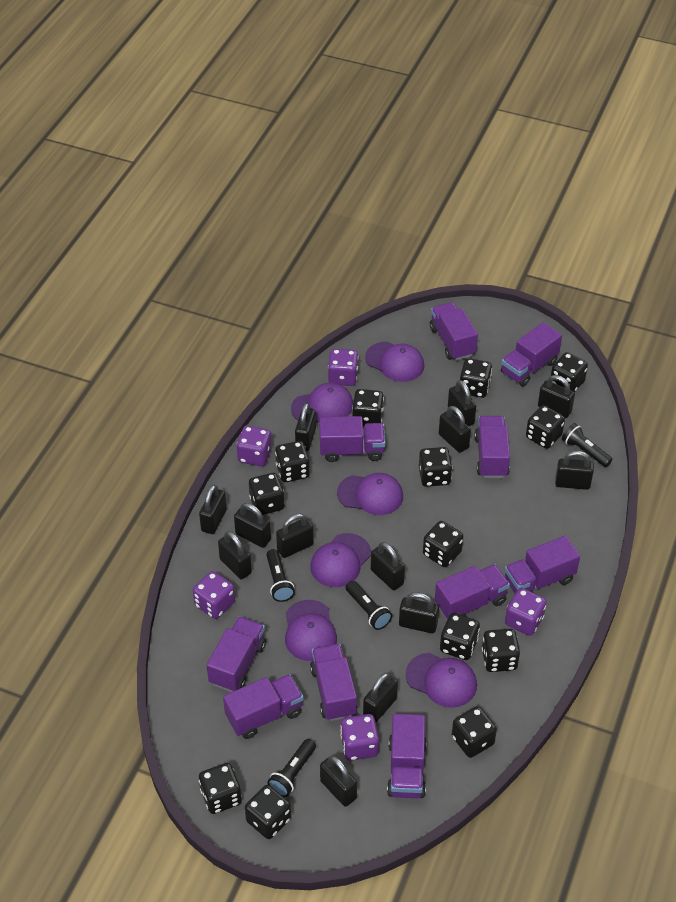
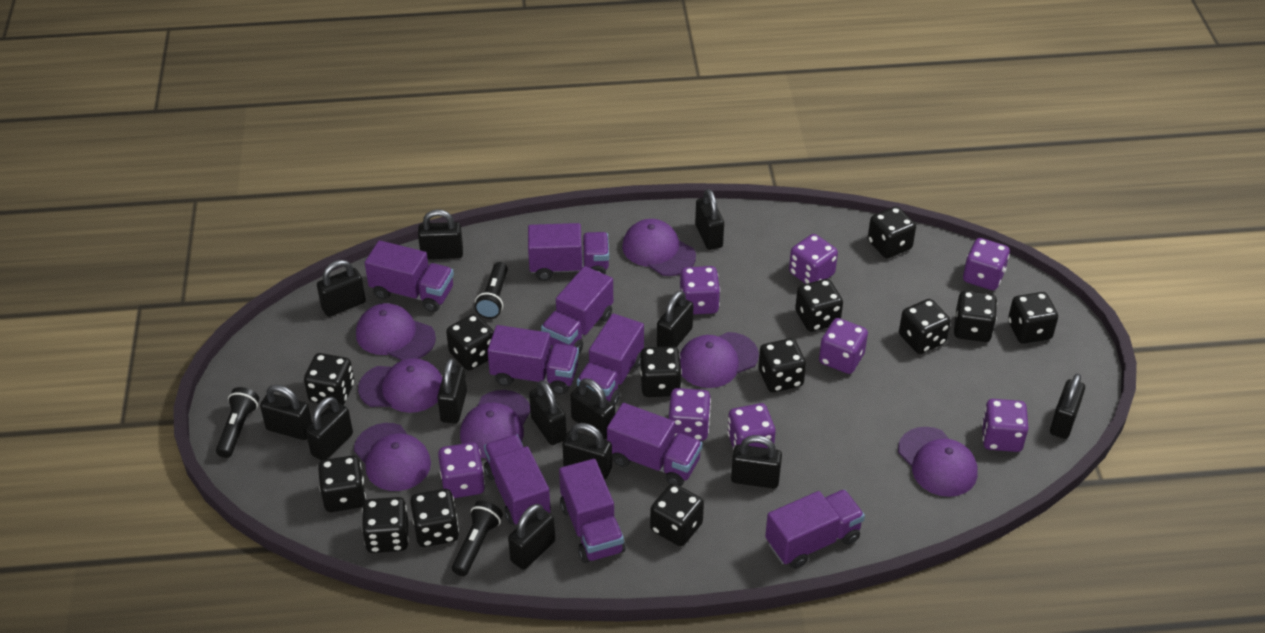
black flashlight: 4 -> 3
purple cap: 6 -> 7
purple dice: 5 -> 8
purple truck: 10 -> 9

